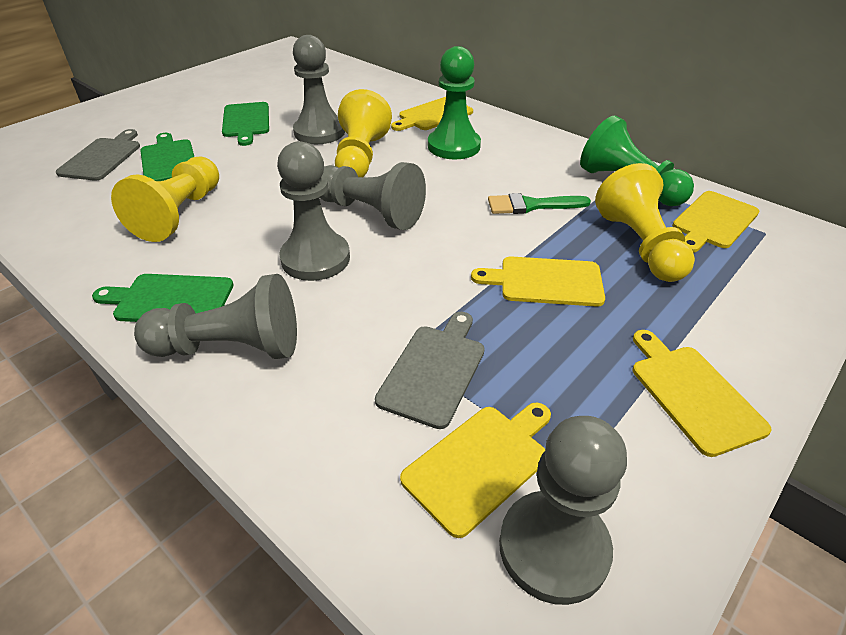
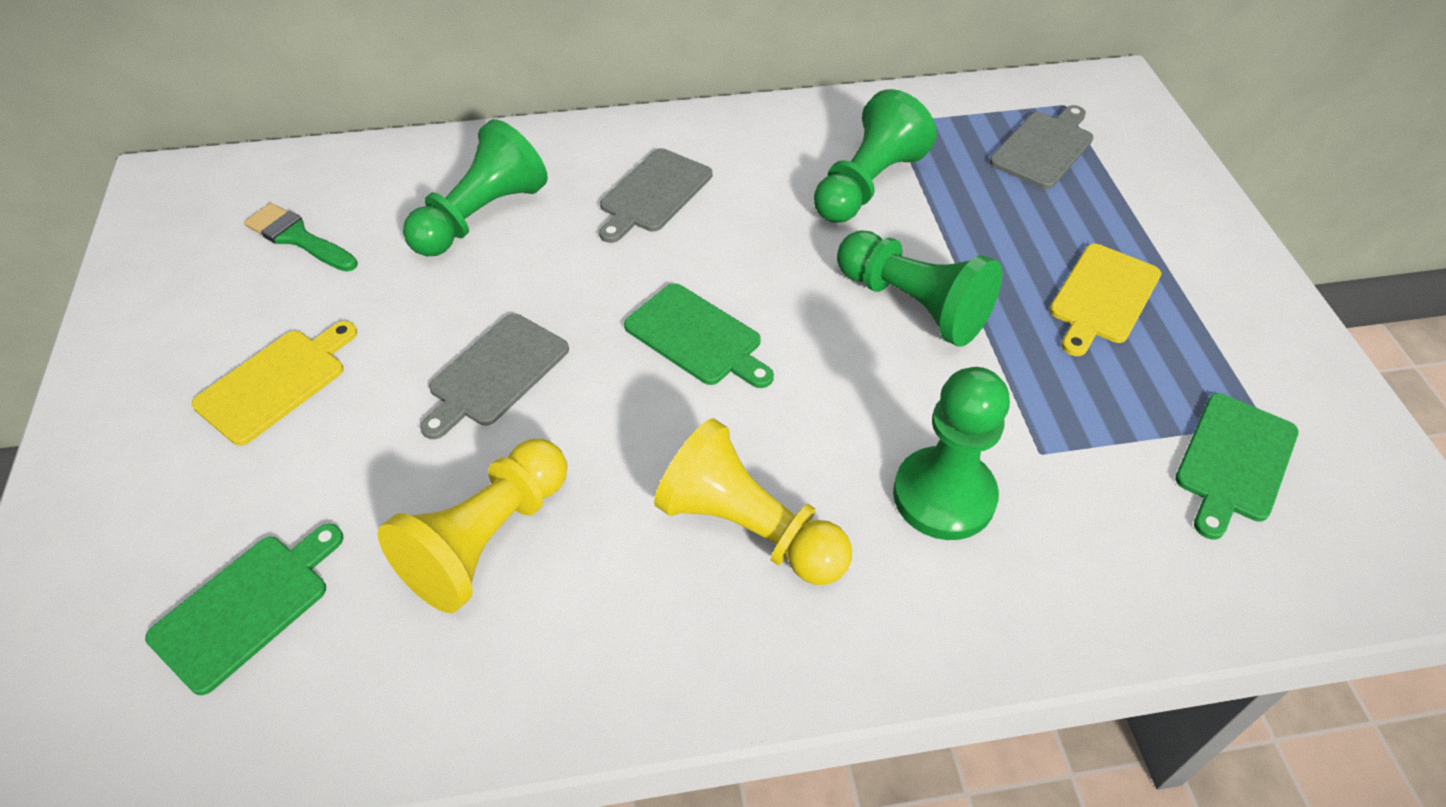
green pawn: 2 -> 4
grey cutting board: 2 -> 3
grey pawn: 5 -> 0
yellow cutting board: 5 -> 2
yellow pawn: 3 -> 2

